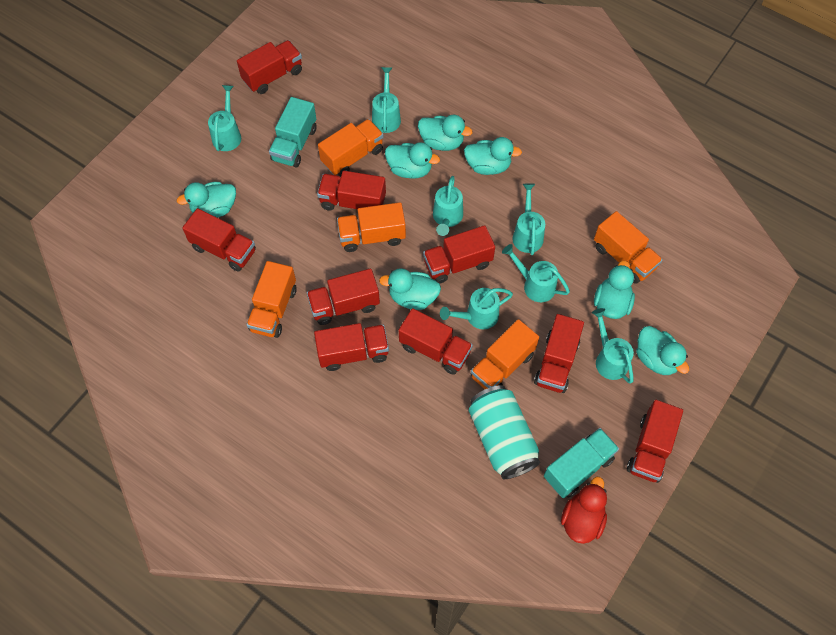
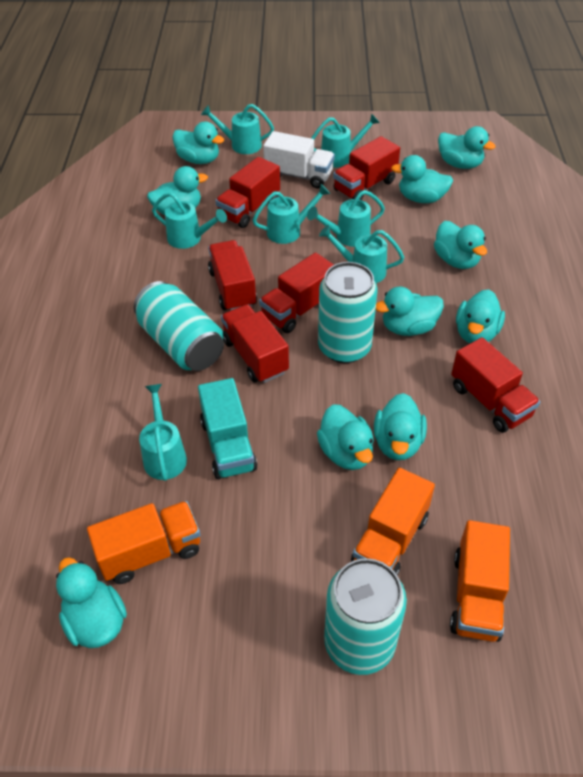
orange truck: 5 -> 3
red duck: 1 -> 0
red truck: 9 -> 6
turquoise can: 1 -> 3
turquoise duck: 7 -> 10
turquoise truck: 2 -> 1
white truck: 0 -> 1

